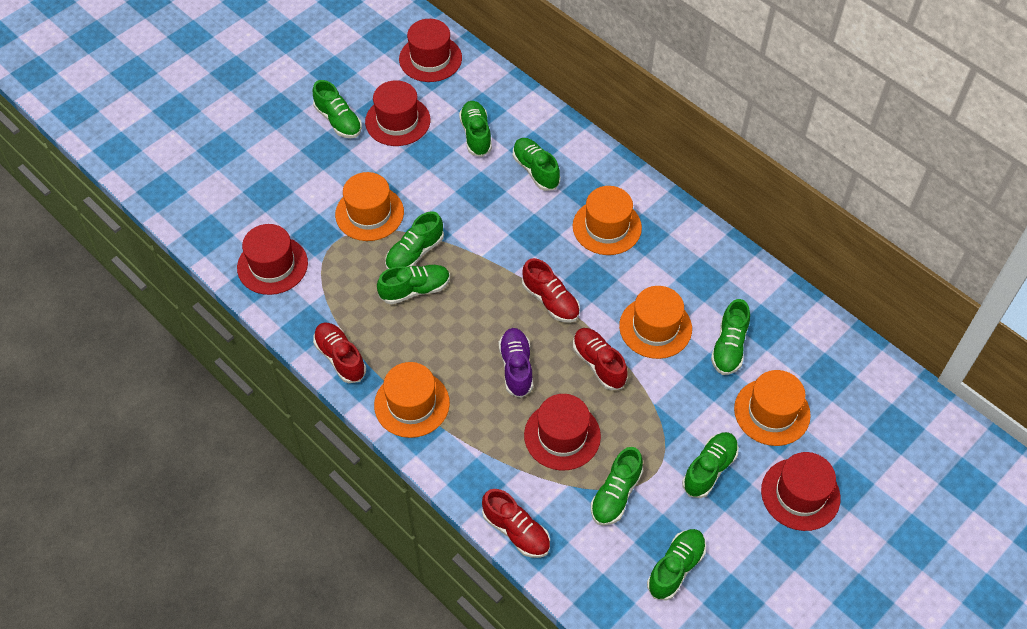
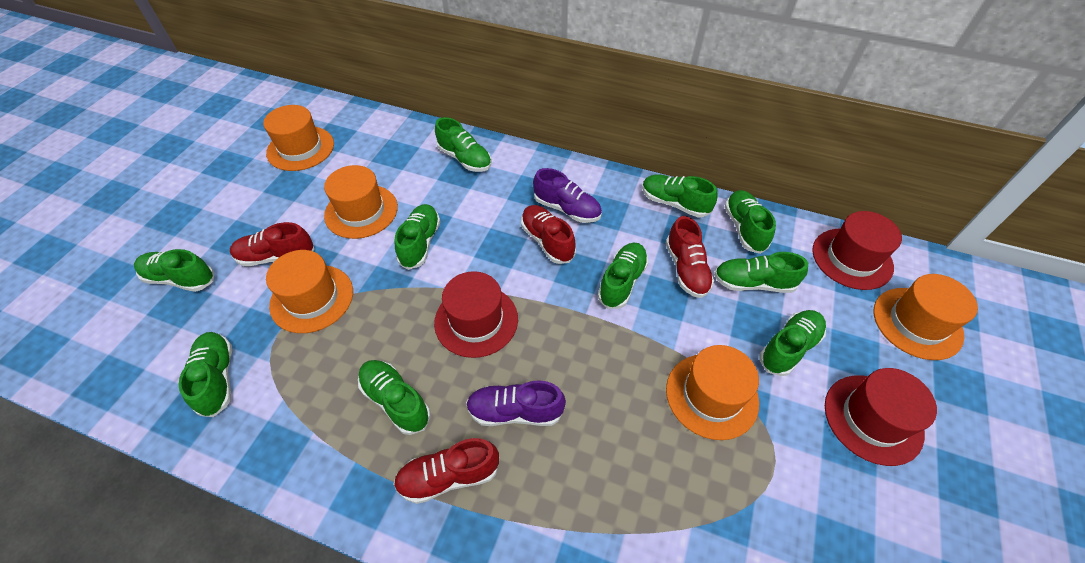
green shoe: 9 -> 10
purple shoe: 1 -> 2
red hat: 5 -> 3

